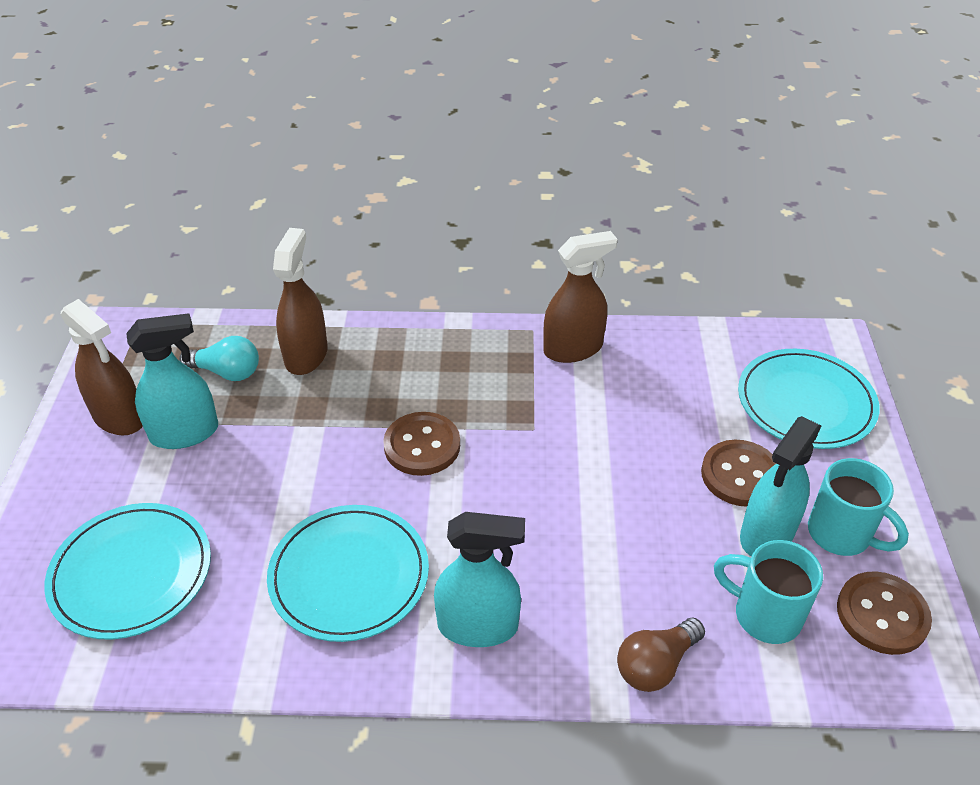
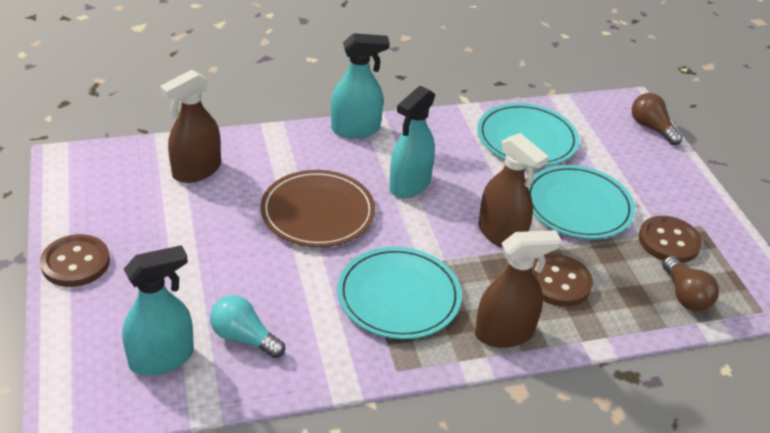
brown light bulb: 1 -> 2
brown plate: 0 -> 1
turquoise mug: 2 -> 0

